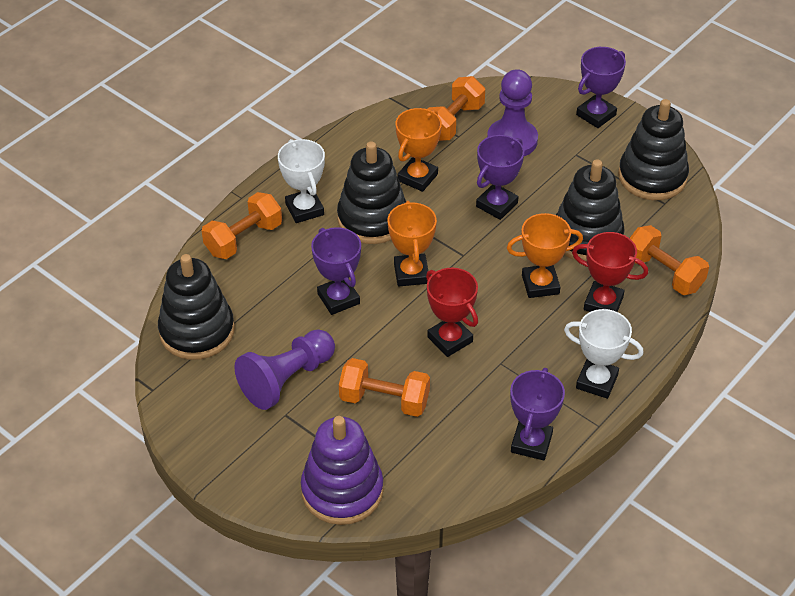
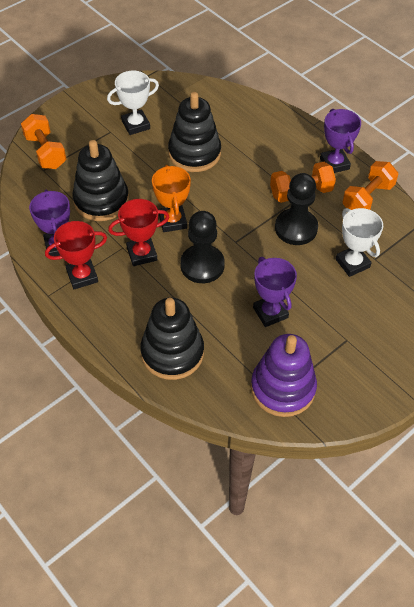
black pawn: 0 -> 2
black stacking toy: 4 -> 3
orange dumbbell: 4 -> 3
orange trophy: 3 -> 1
purple pawn: 2 -> 0
purple trophy: 4 -> 3

